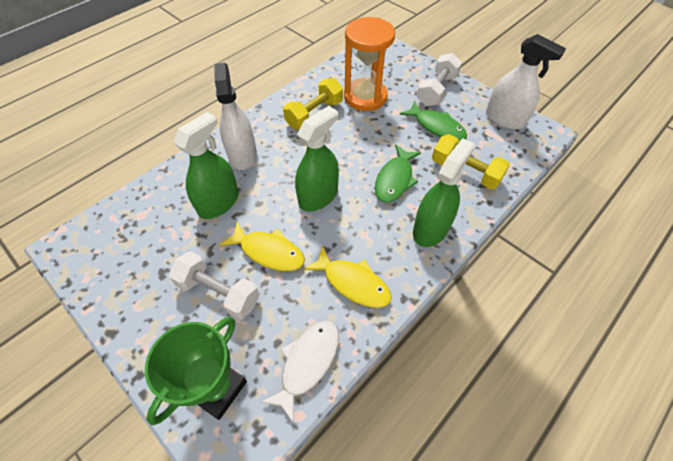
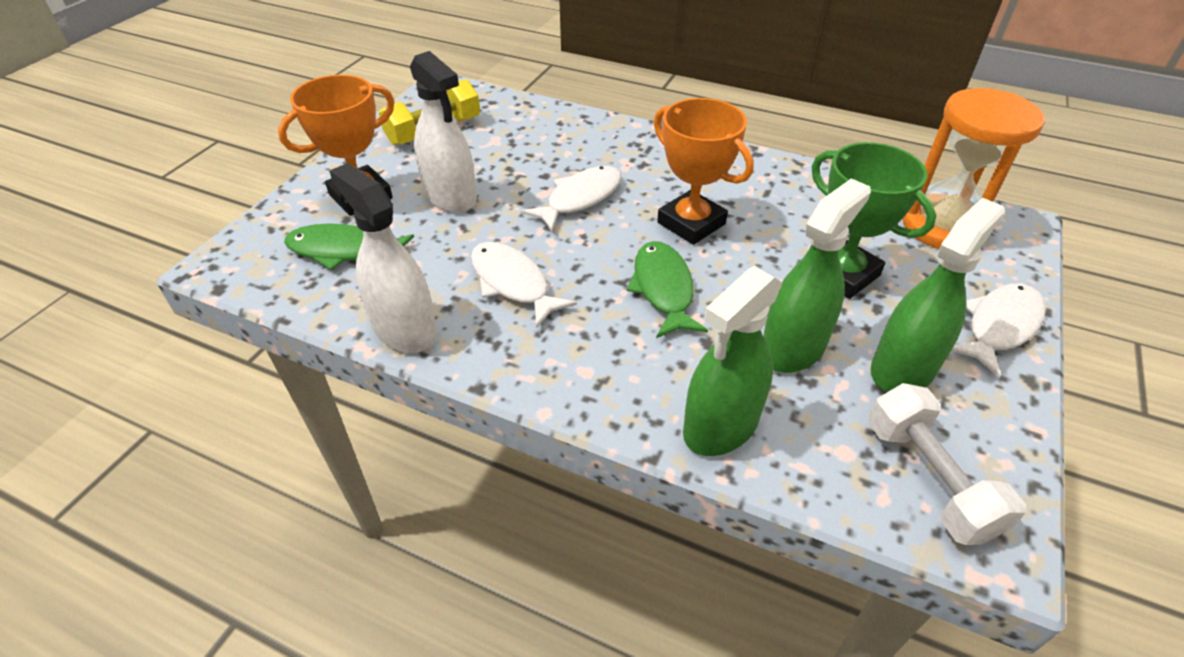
orange trophy: 0 -> 2
white dumbbell: 2 -> 1
white fish: 1 -> 3
yellow dumbbell: 2 -> 1
yellow fish: 2 -> 0

